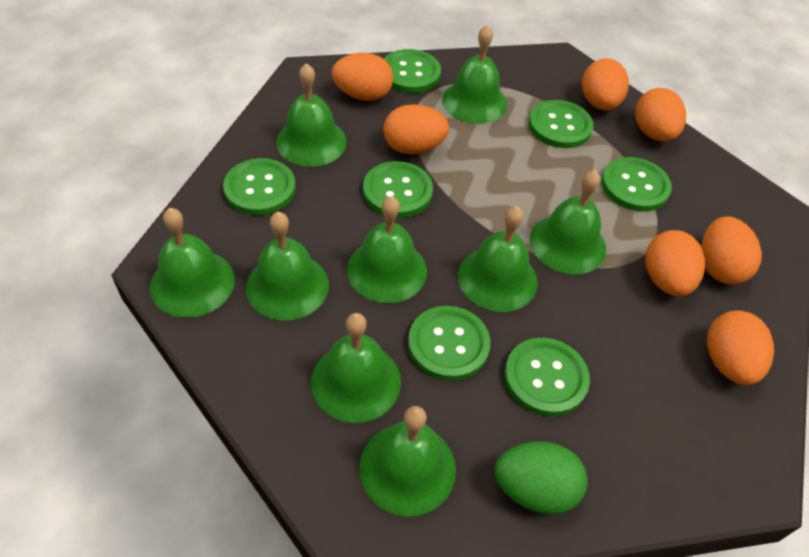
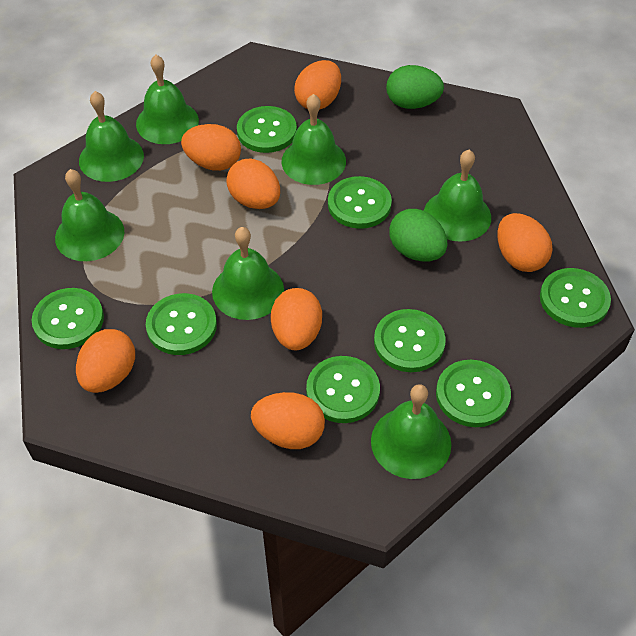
green bell: 9 -> 7
green button: 7 -> 8
green egg: 1 -> 2

